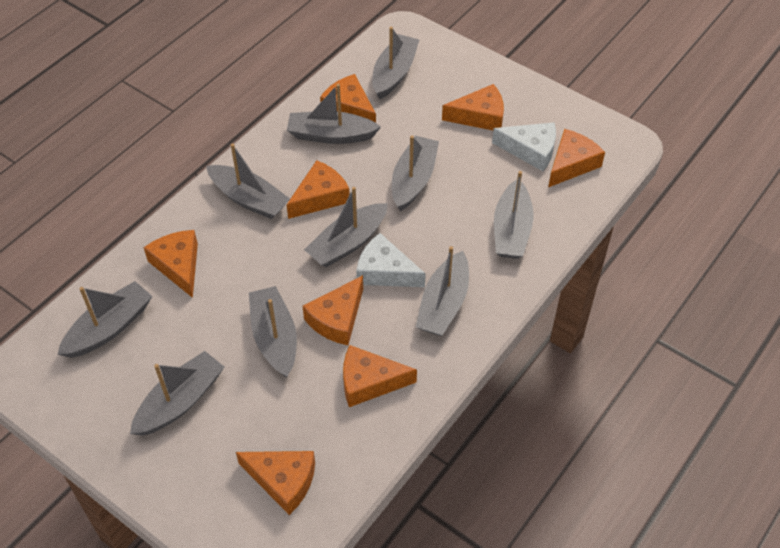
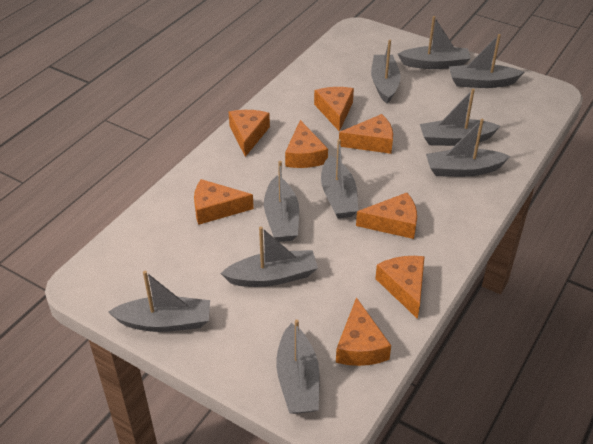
white cheese: 2 -> 0

